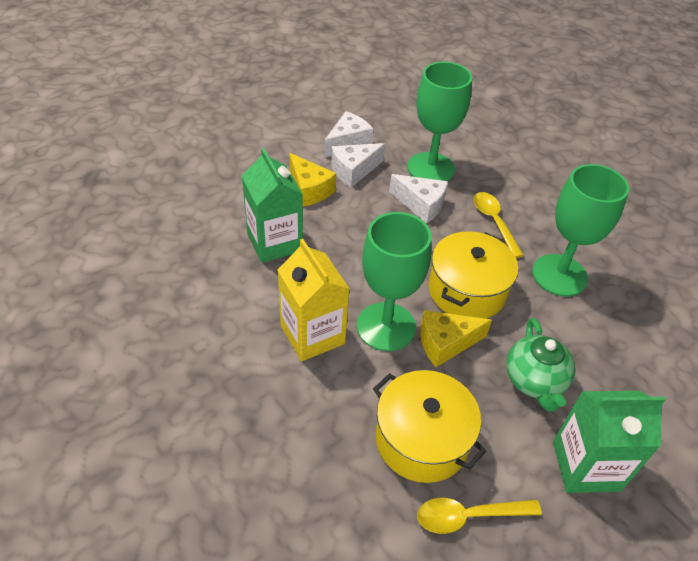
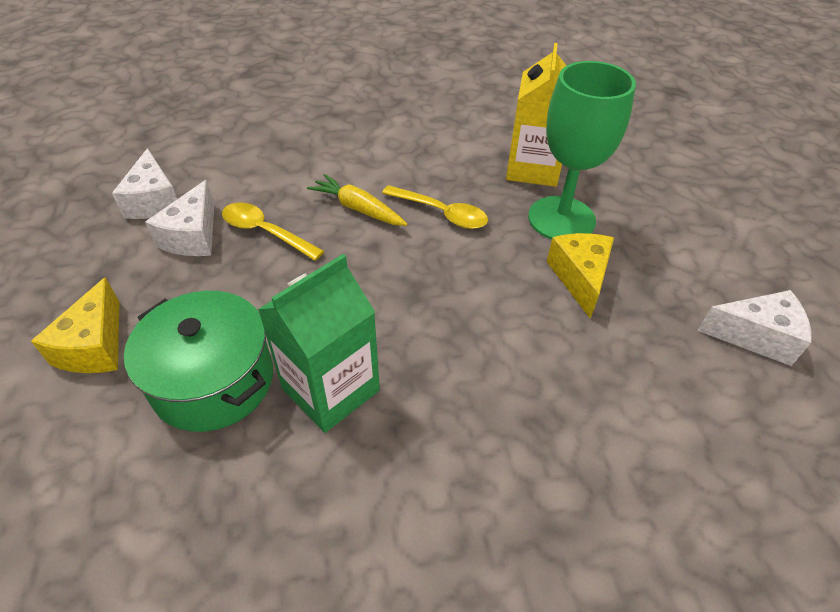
green carton: 2 -> 1
green goblet: 3 -> 1
green pot: 0 -> 1
green teapot: 1 -> 0
yellow carrot: 0 -> 1
yellow pot: 2 -> 0

